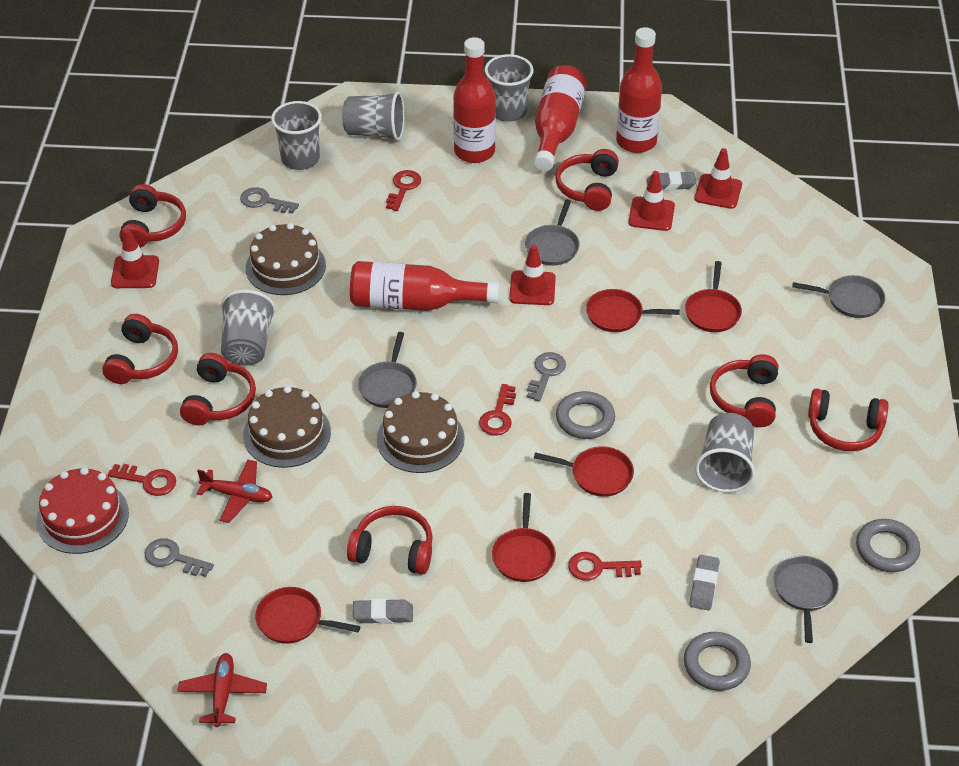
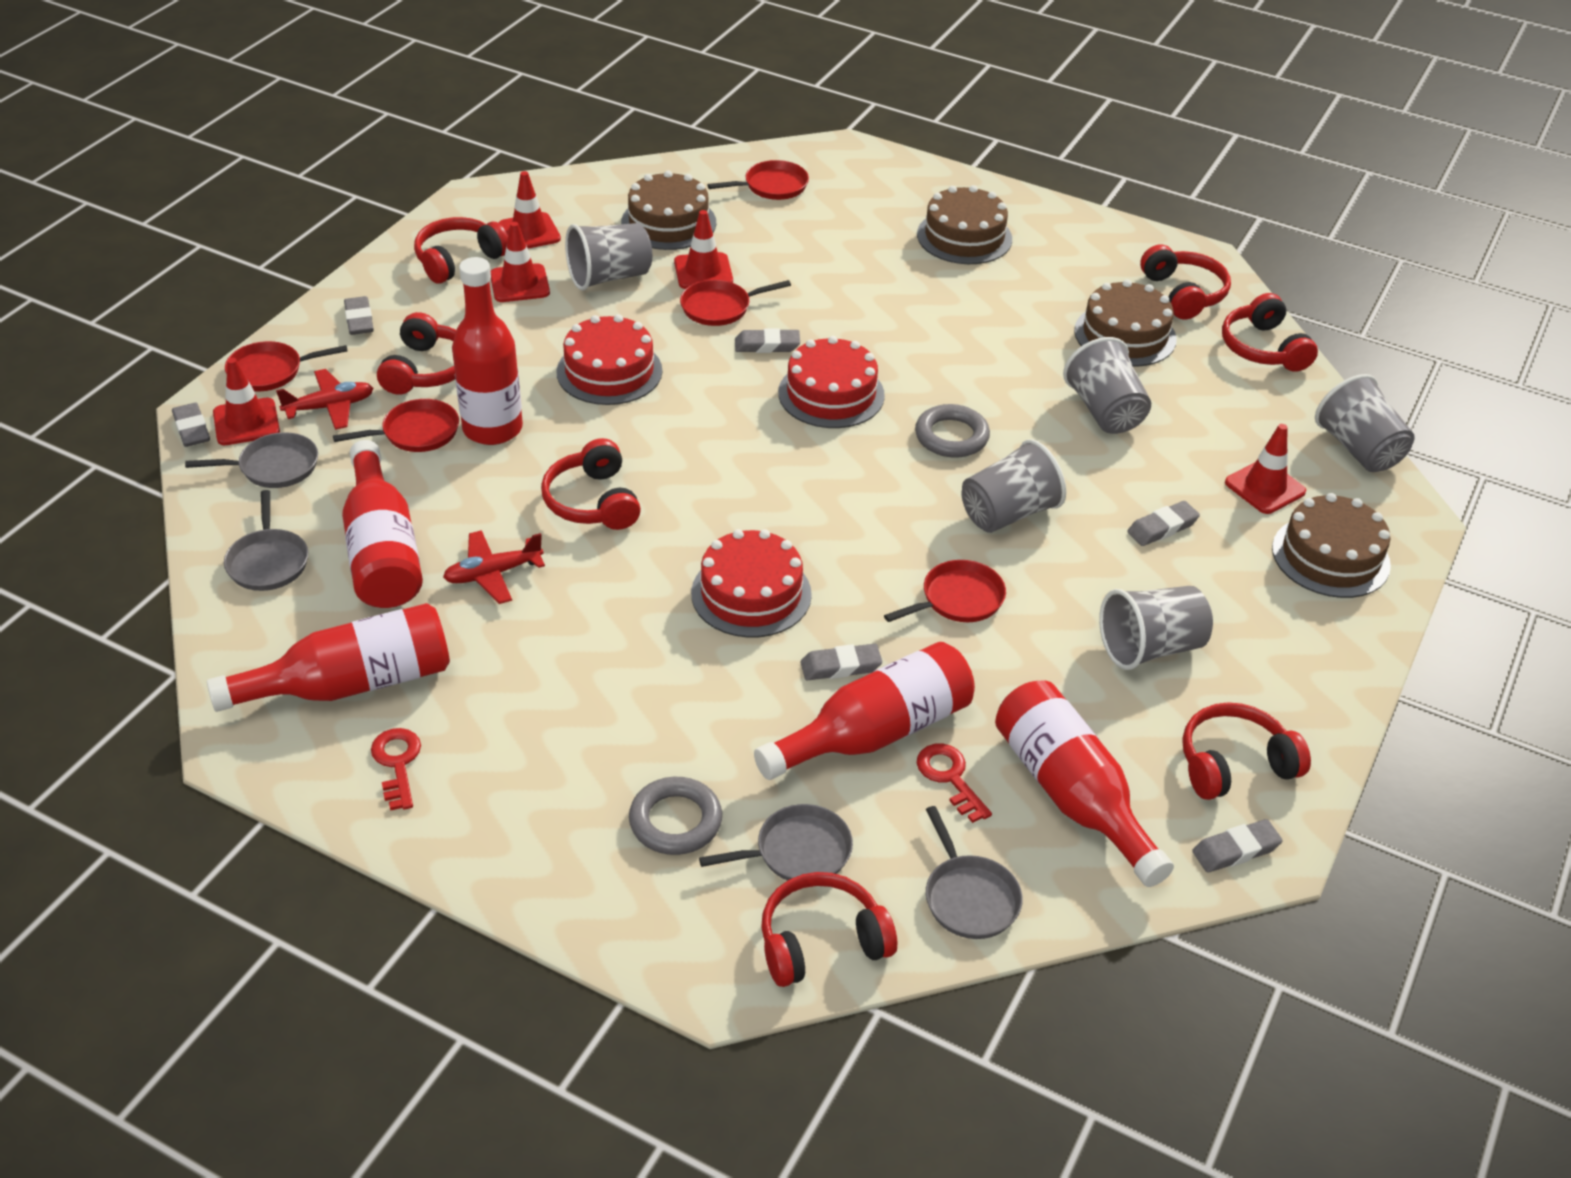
brown cake: 3 -> 4
grey eraser: 3 -> 6
grey key: 3 -> 0
grey ring: 3 -> 2
red bottle: 4 -> 5
red cake: 1 -> 3
red key: 4 -> 2
red traffic cone: 4 -> 5

